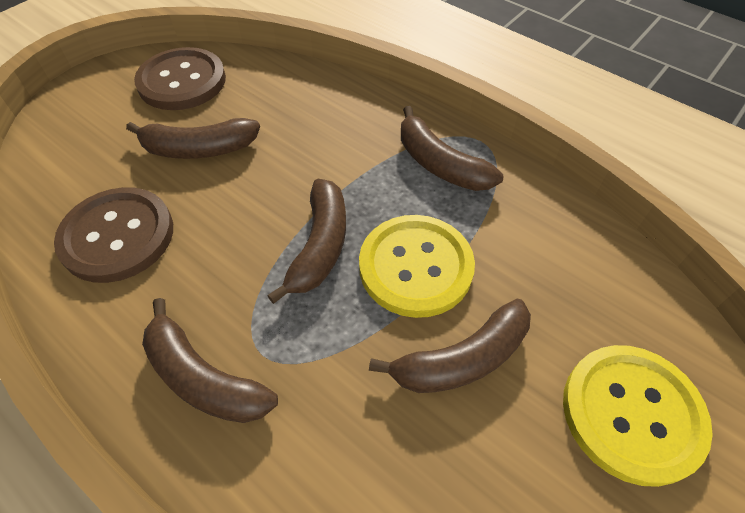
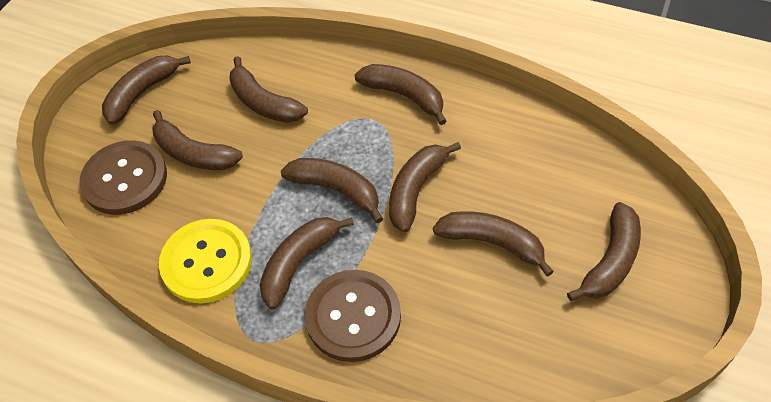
brown banana: 5 -> 9
yellow button: 2 -> 1

